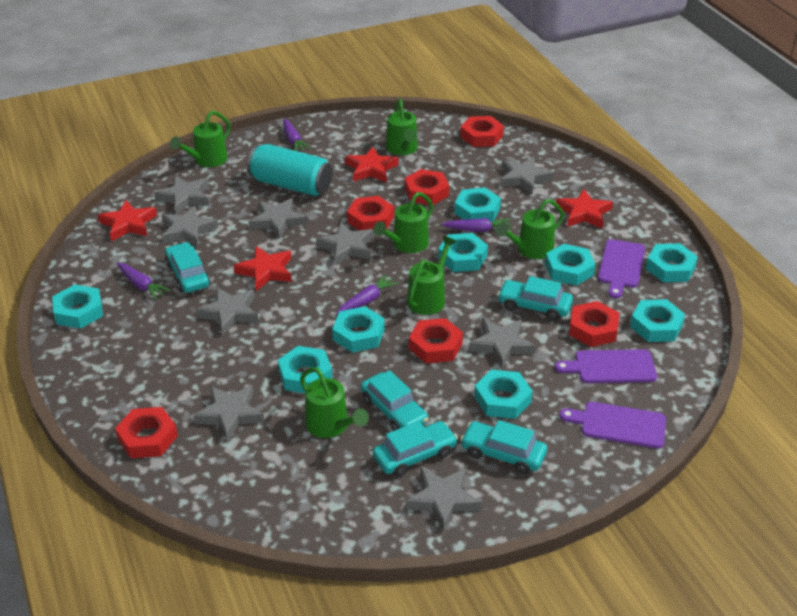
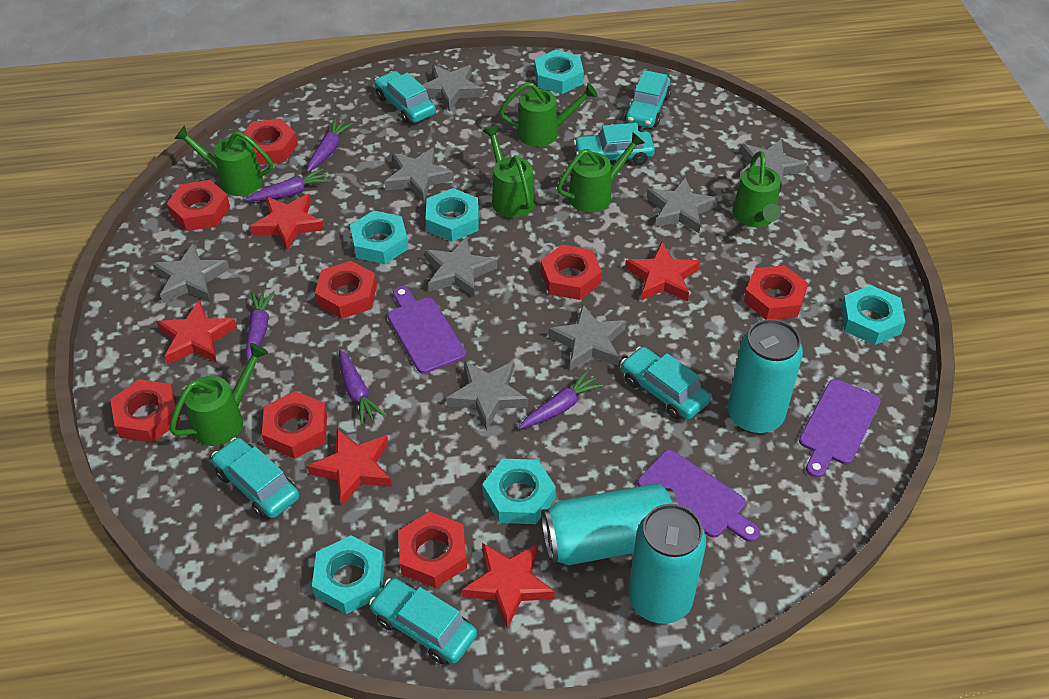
grey star: 9 -> 8
purple carrot: 4 -> 5
red nut: 6 -> 8
red star: 4 -> 5
turquoise can: 1 -> 3
turquoise car: 5 -> 6
turquoise nut: 9 -> 6

